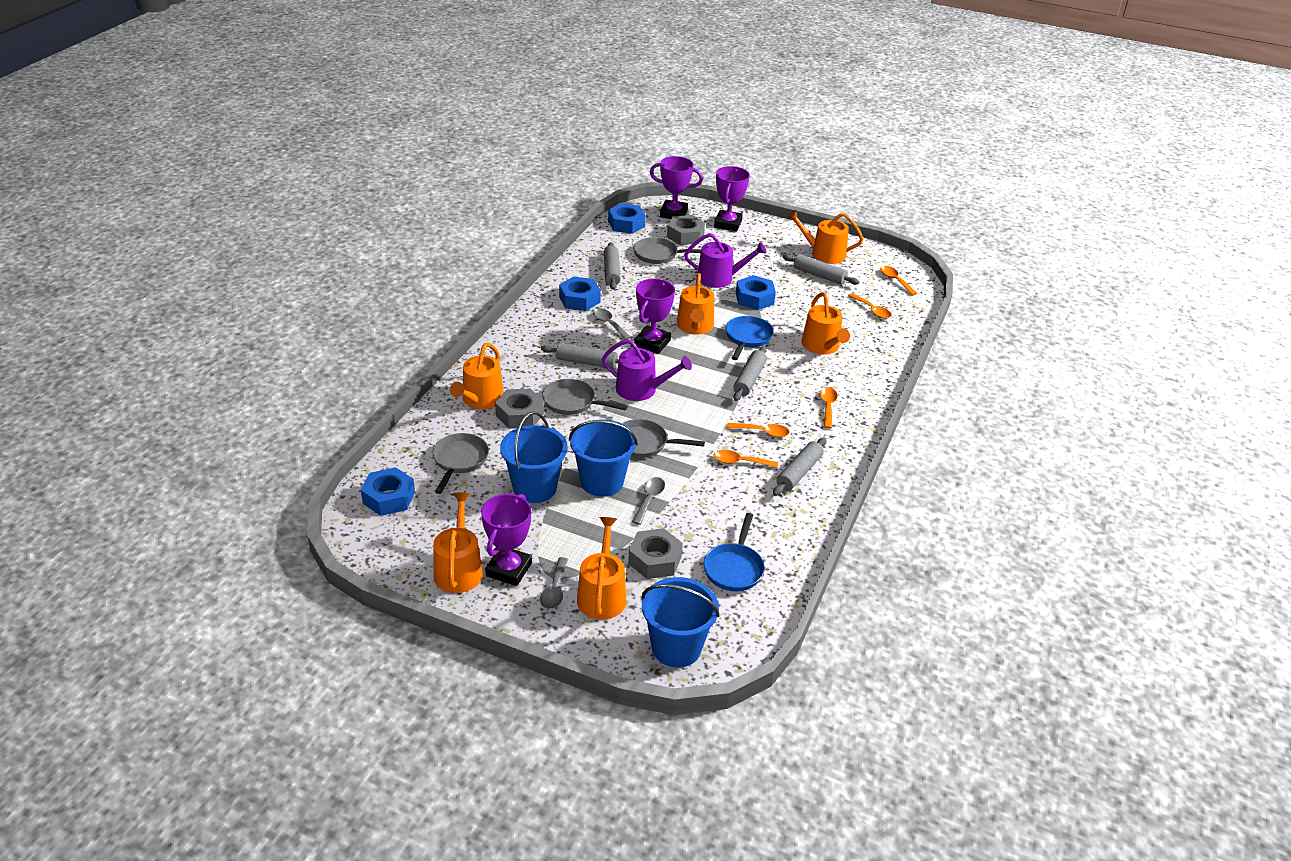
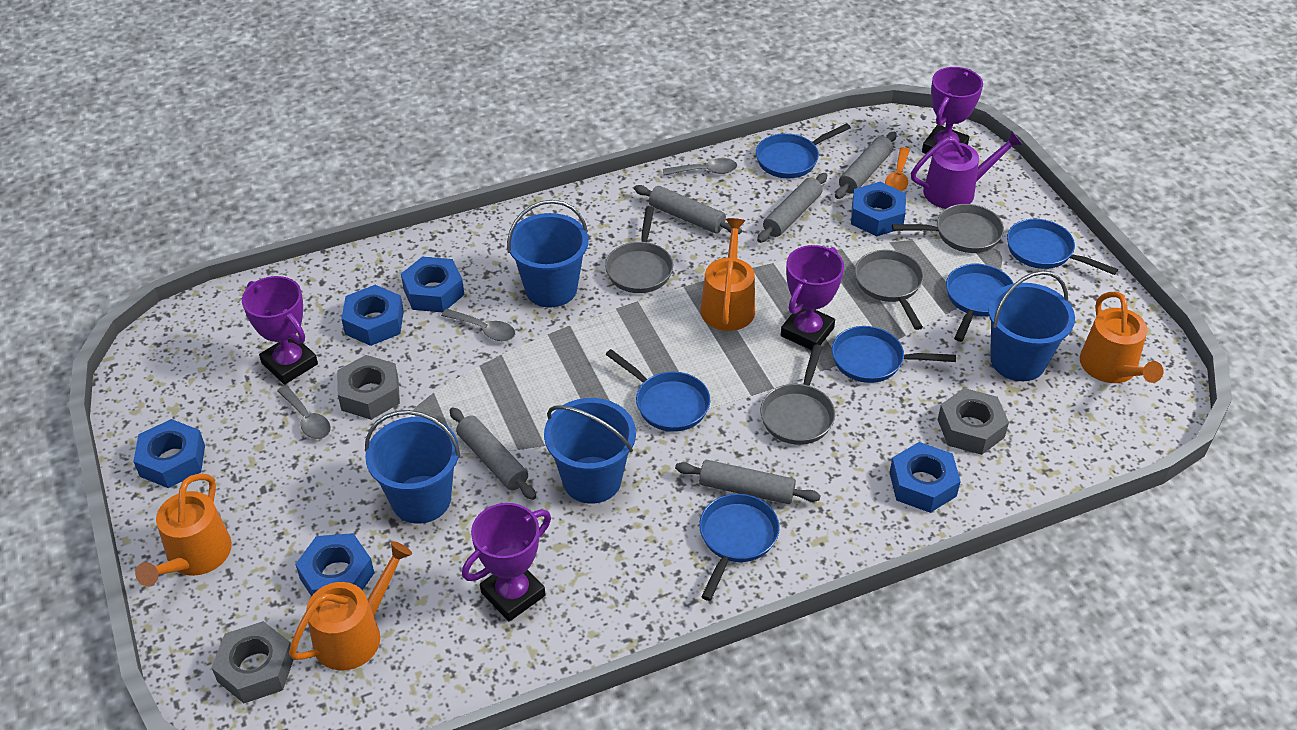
blue bucket: 3 -> 4
blue nut: 4 -> 6
blue pan: 2 -> 6
orange spoon: 5 -> 1
orange watering can: 6 -> 4
purple watering can: 2 -> 1

